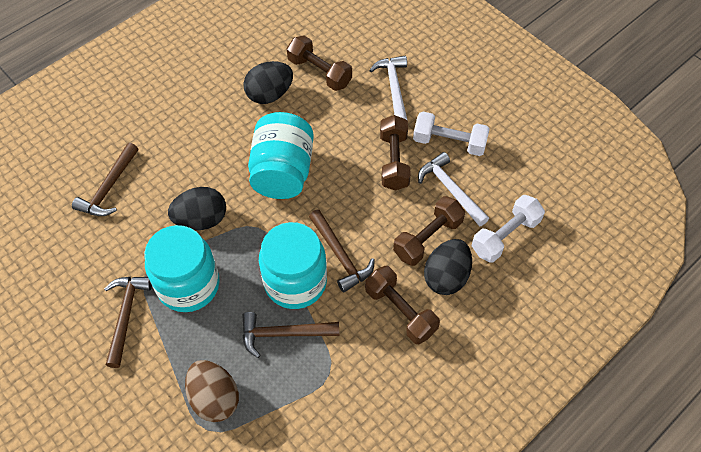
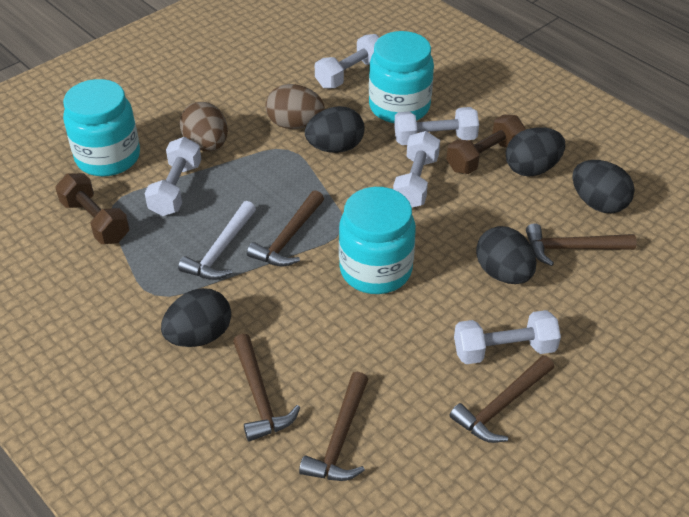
black egg: 3 -> 5
brown dumbbell: 4 -> 2
brown egg: 1 -> 2
brown hammer: 4 -> 5
white dumbbell: 2 -> 5
white hammer: 2 -> 1

